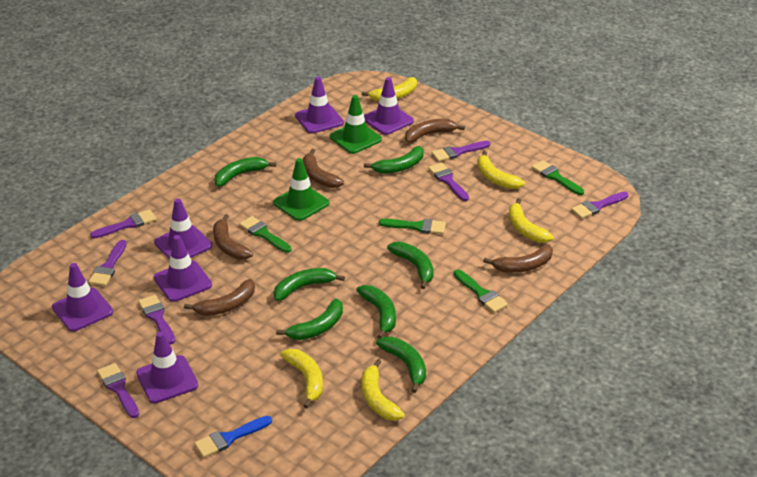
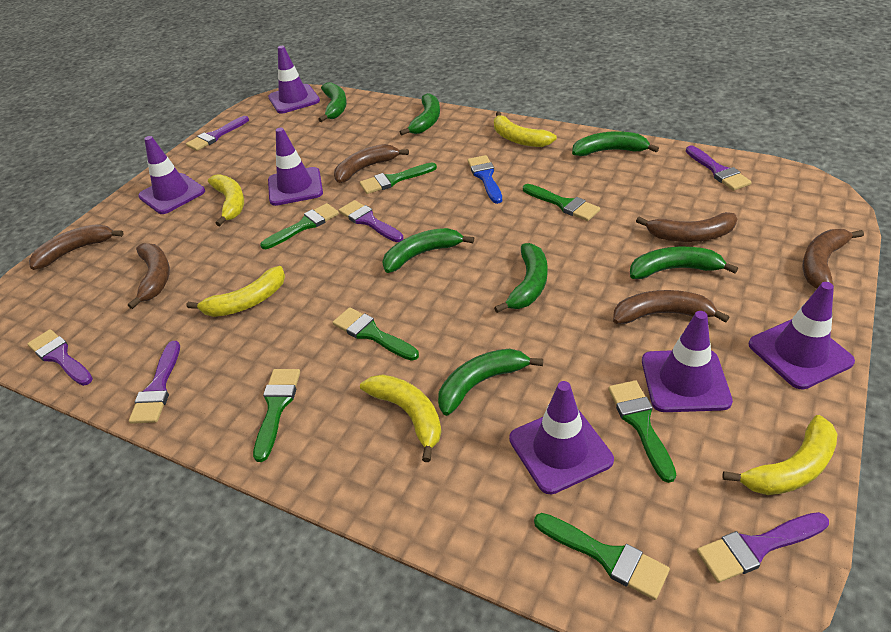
brown banana: 5 -> 6
green brush: 4 -> 7
green traffic cone: 2 -> 0
purple brush: 7 -> 6

